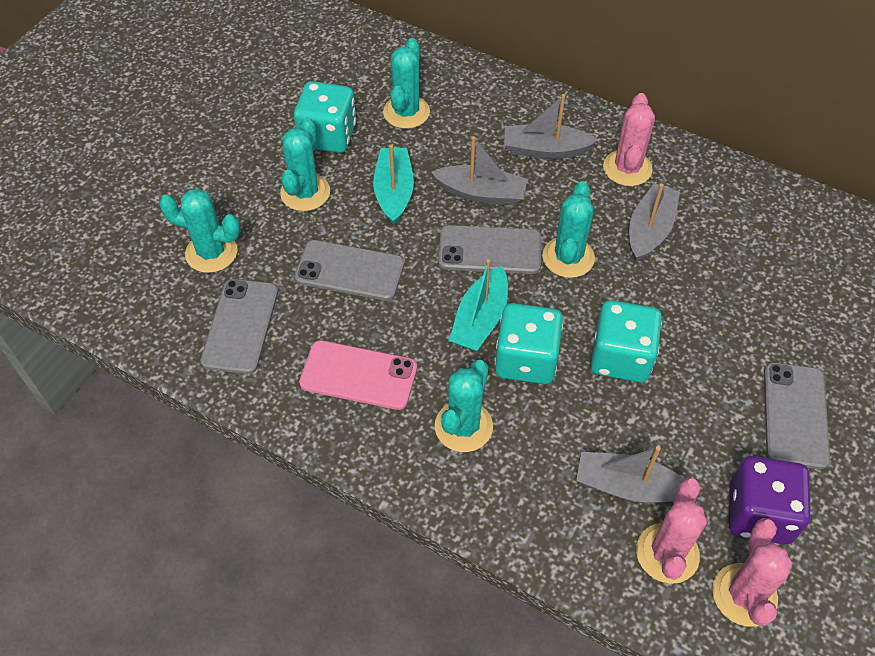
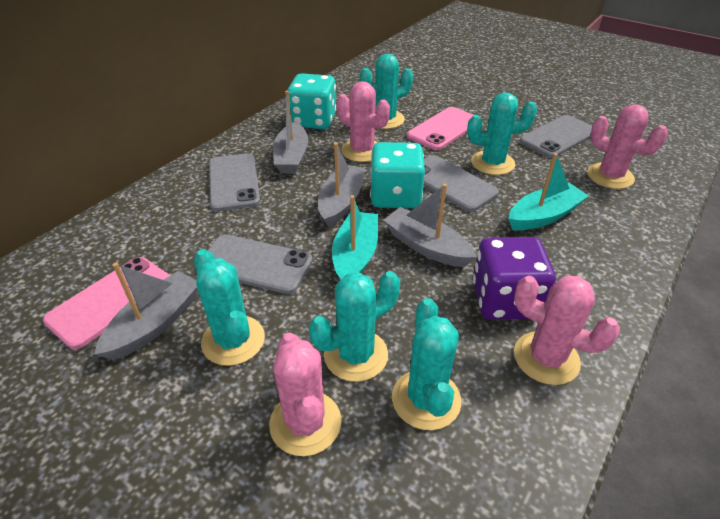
pink cactus: 3 -> 4
pink phone: 1 -> 2
turquoise dice: 3 -> 2

